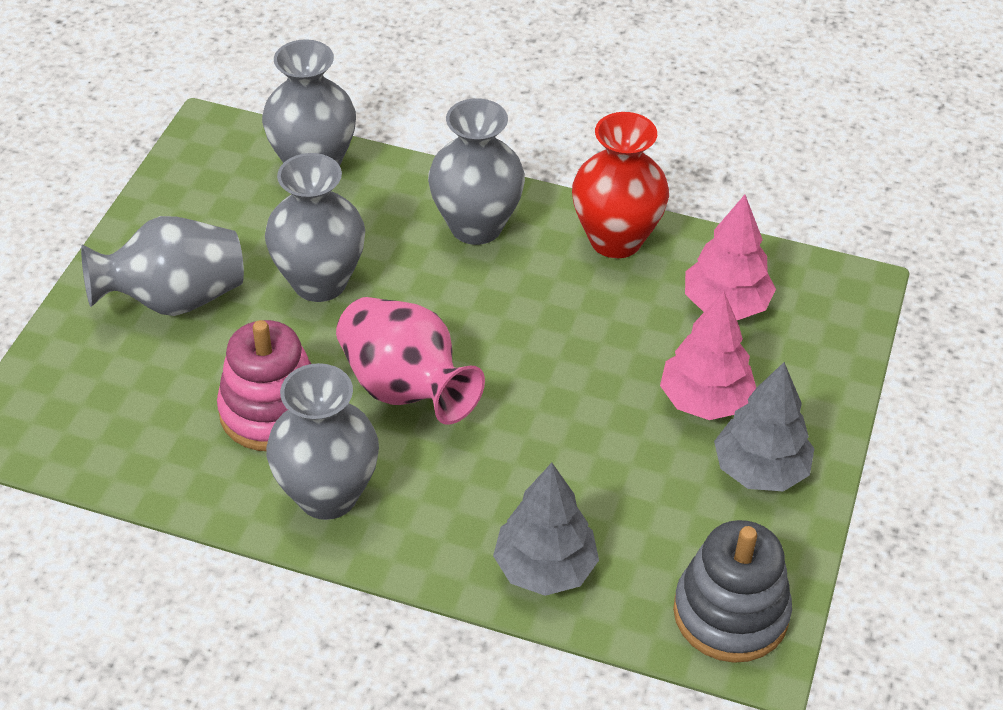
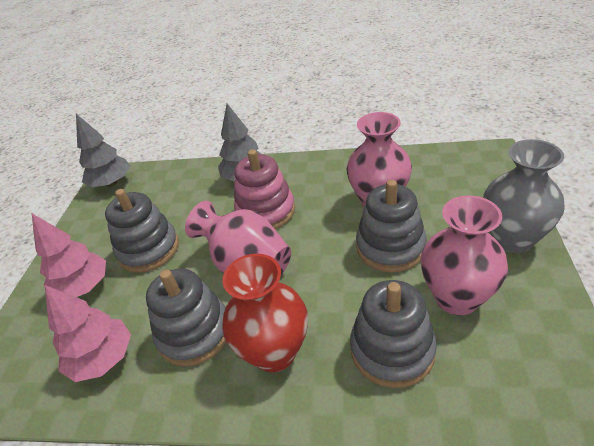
grey stacking toy: 1 -> 4
grey vase: 5 -> 1
pink vase: 1 -> 3

